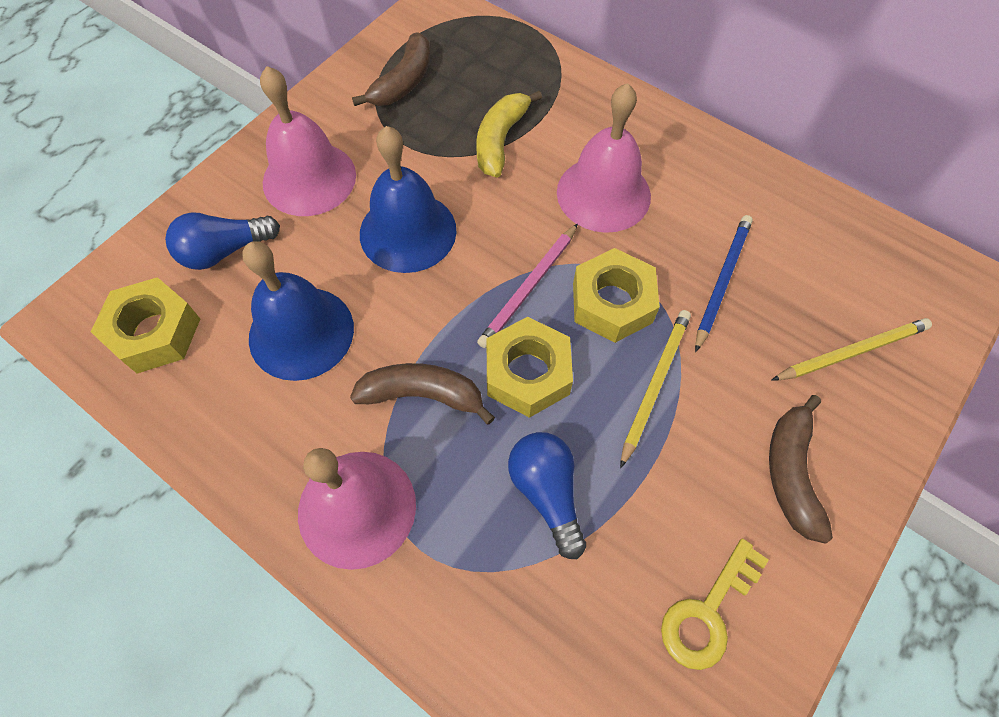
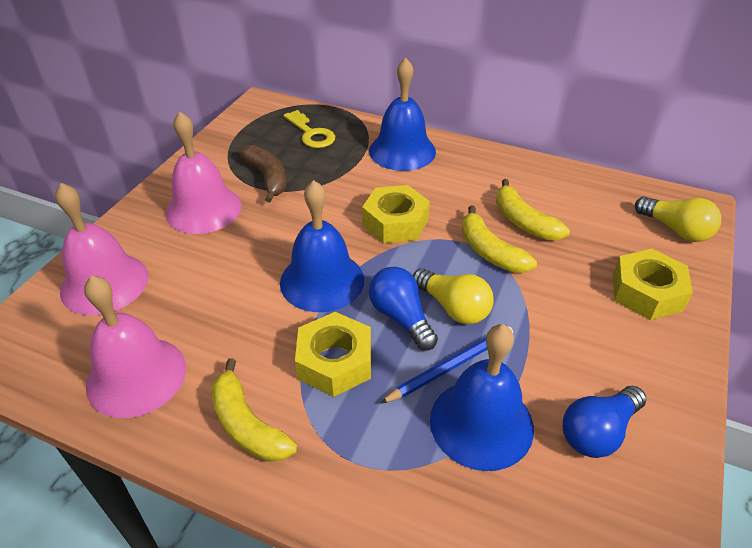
blue bell: 2 -> 3
brown banana: 3 -> 1
pink pencil: 1 -> 0
yellow banana: 1 -> 3
yellow light bulb: 0 -> 2
yellow pencil: 2 -> 0

